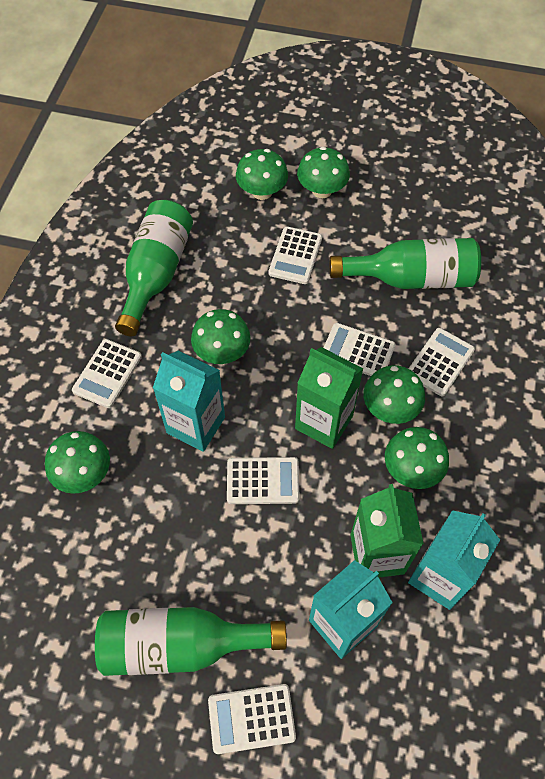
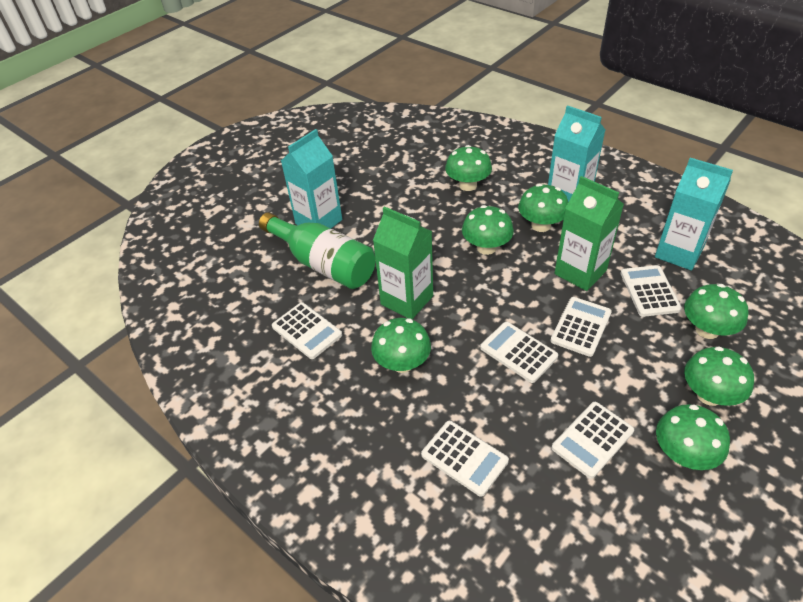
green bottle: 3 -> 1
green mushroom: 6 -> 7

